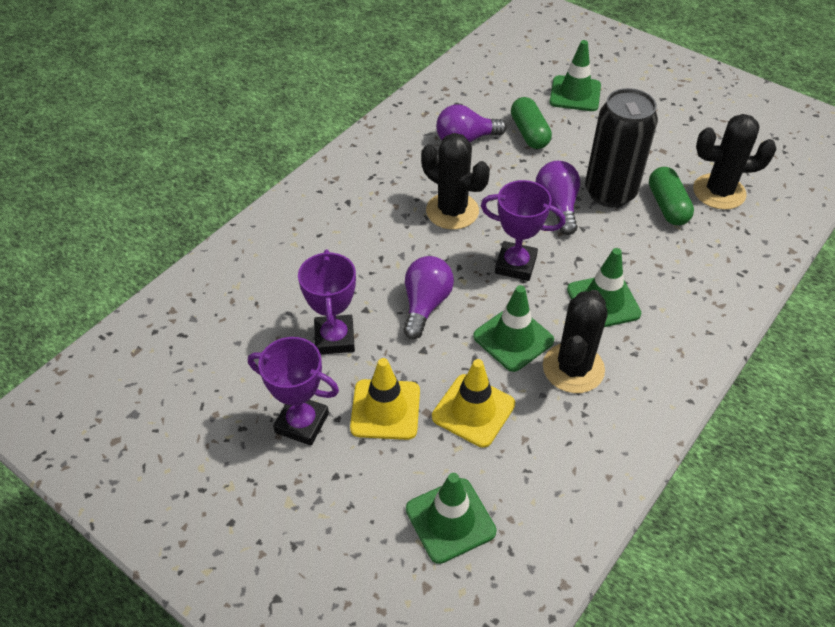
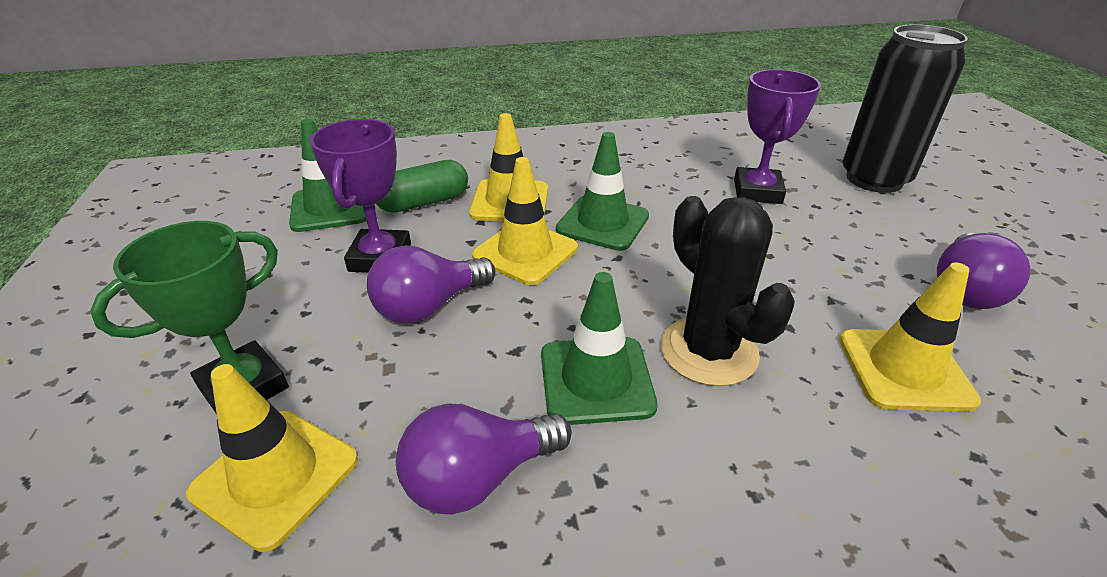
black cactus: 3 -> 1
green capsule: 2 -> 1
green traffic cone: 4 -> 3
green trophy: 0 -> 1
purple trophy: 3 -> 2
yellow traffic cone: 2 -> 4

